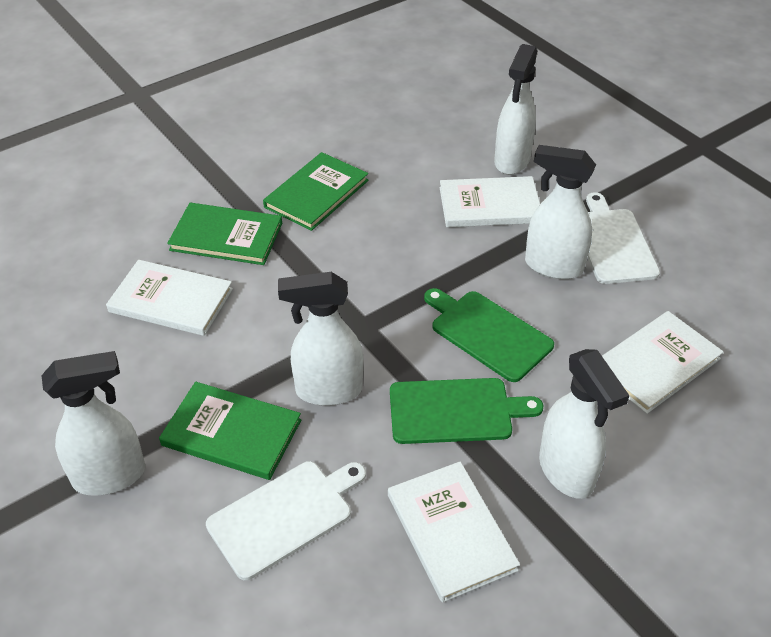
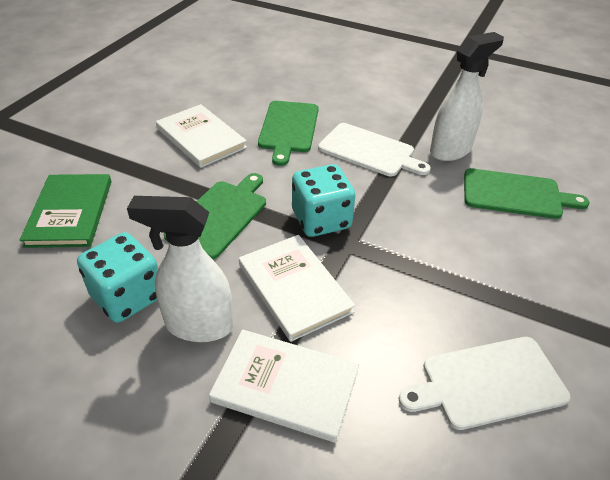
green book: 3 -> 1
green cutting board: 2 -> 3
turquoise dice: 0 -> 2
white book: 4 -> 3
white spray bottle: 5 -> 2

